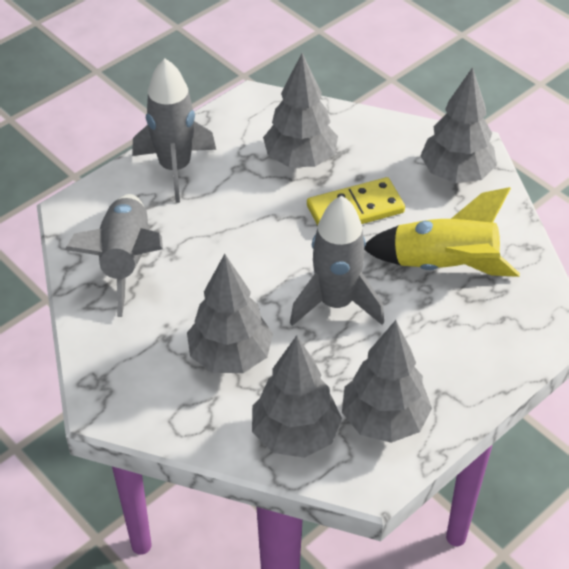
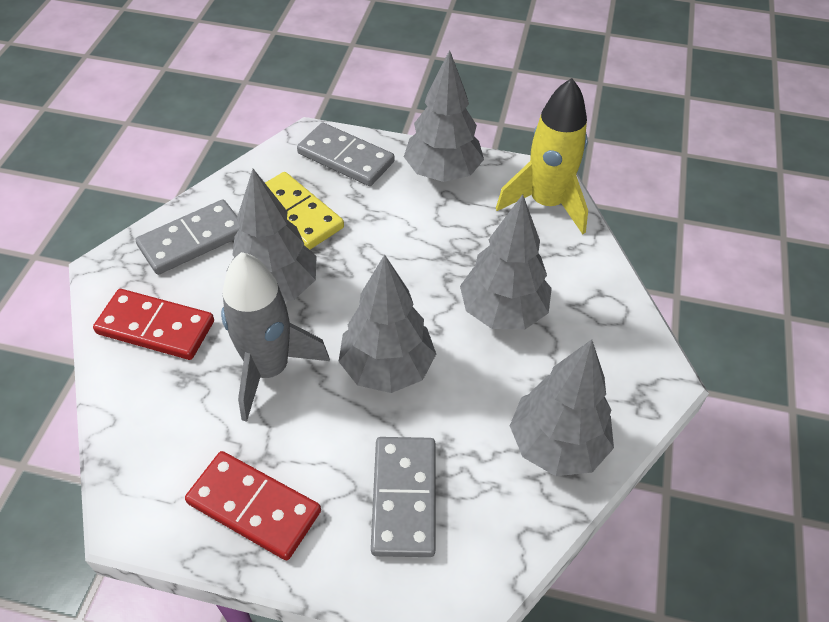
grey domino: 0 -> 3
grey rocket: 3 -> 1
red domino: 0 -> 2

